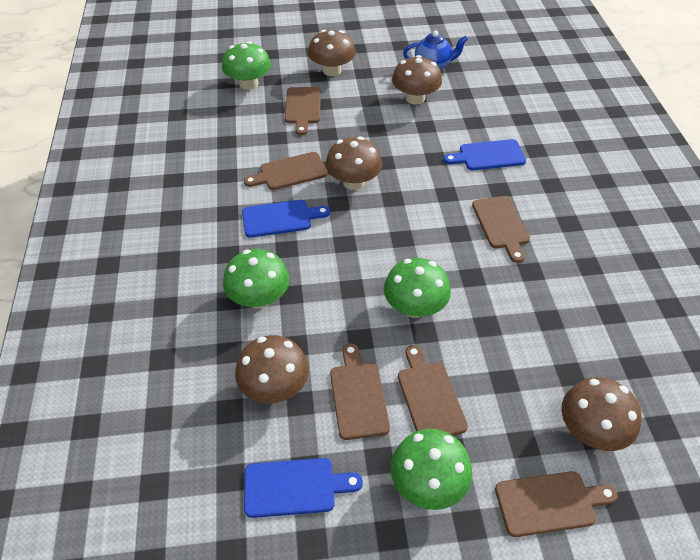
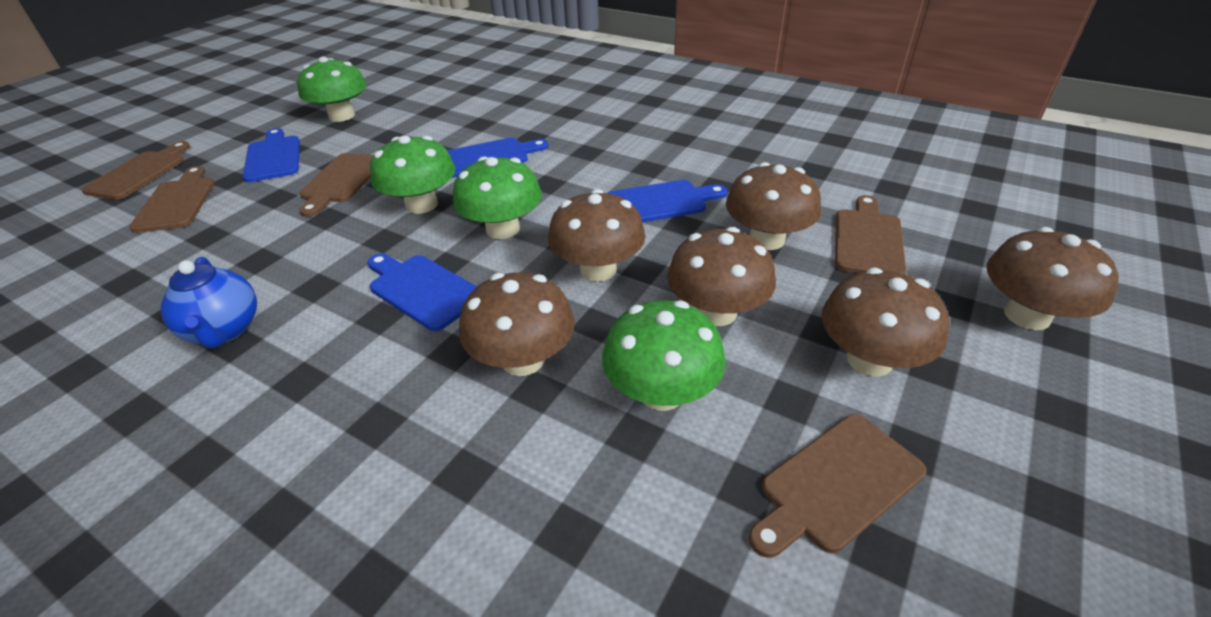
blue cutting board: 3 -> 4
brown cutting board: 6 -> 5
brown mushroom: 5 -> 6

